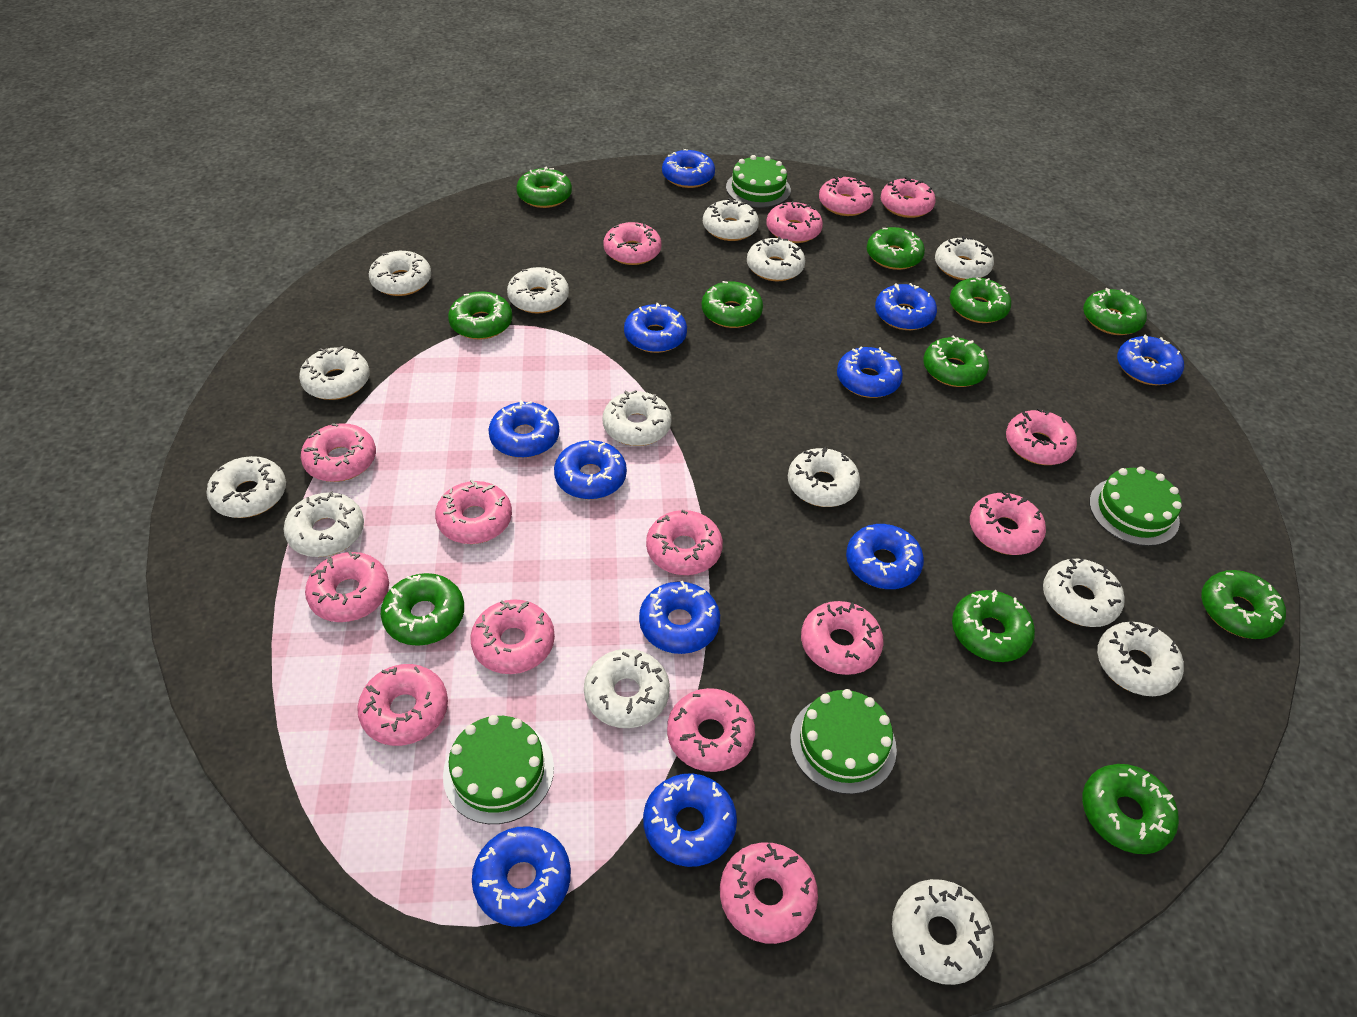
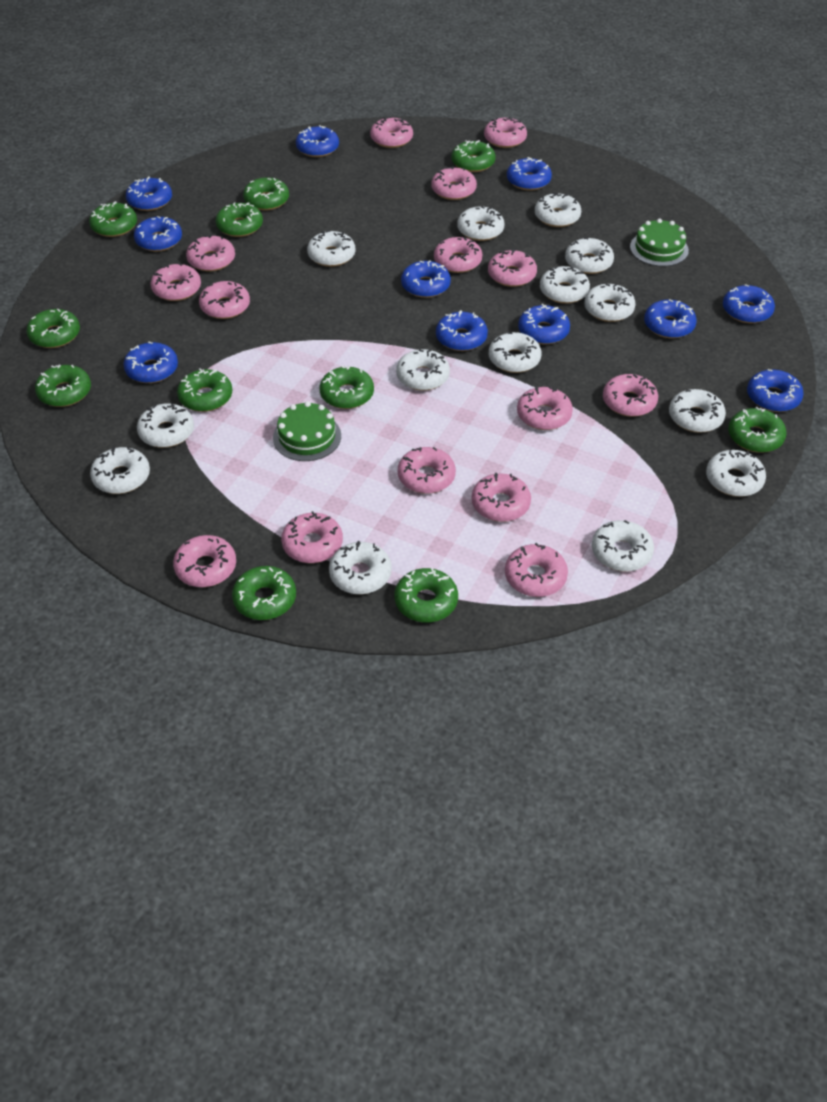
green cake: 4 -> 2

